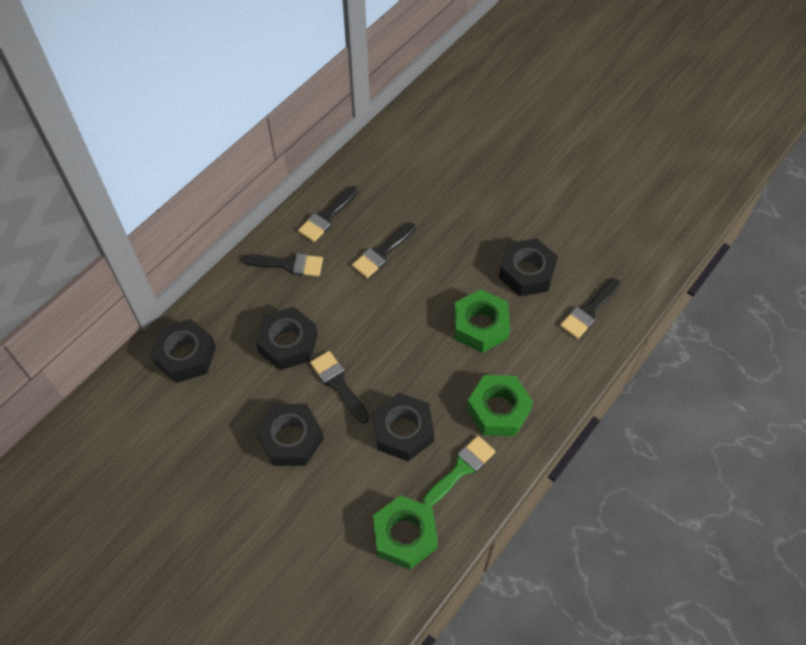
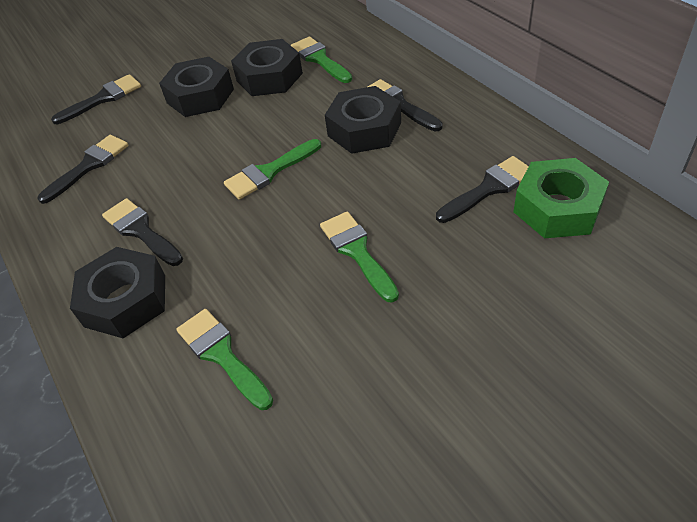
black nut: 5 -> 4
green brush: 1 -> 4
green nut: 3 -> 1

